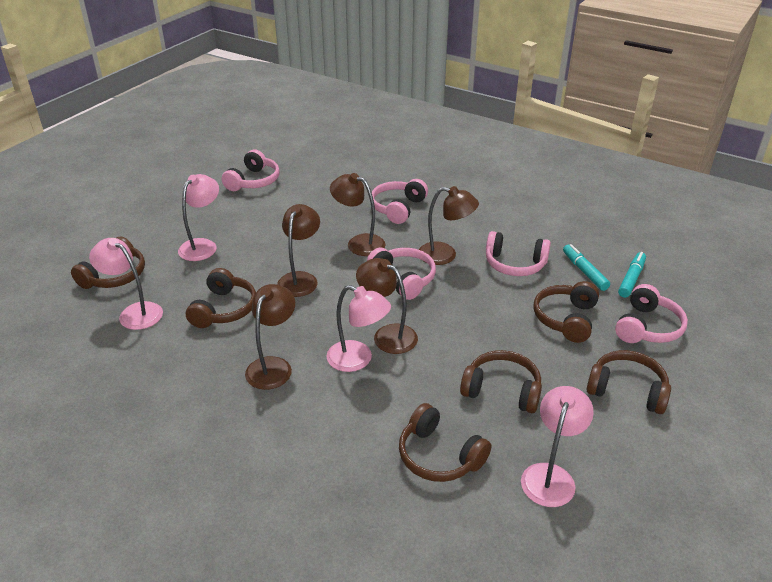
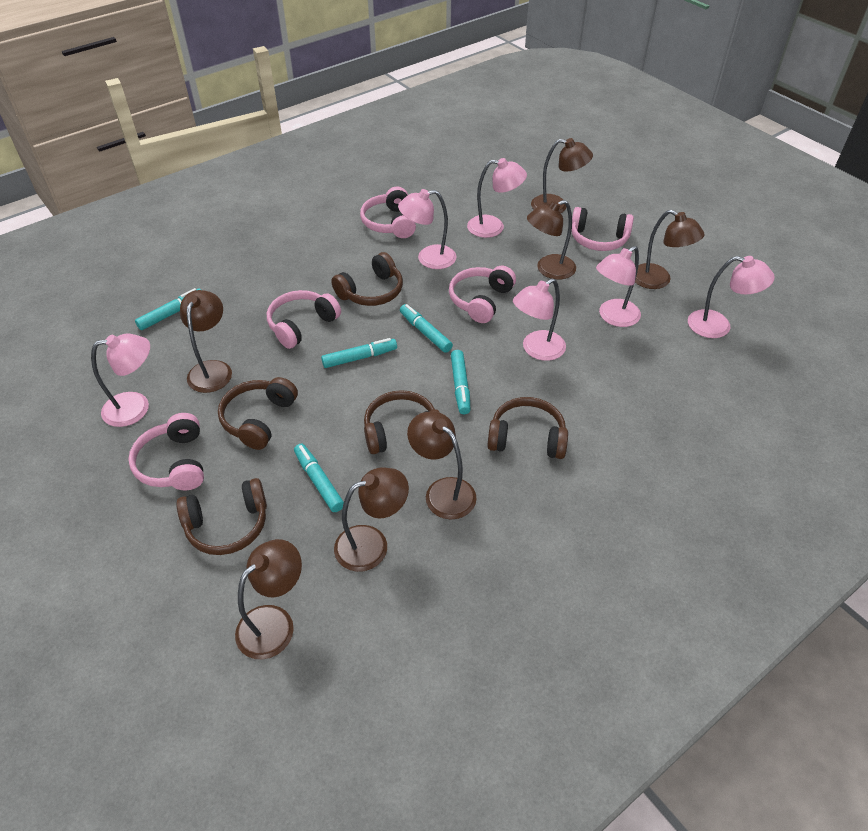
brown headphones: 6 -> 5
brown lamp: 5 -> 7
pink lamp: 4 -> 6
turquoise marker: 2 -> 5

